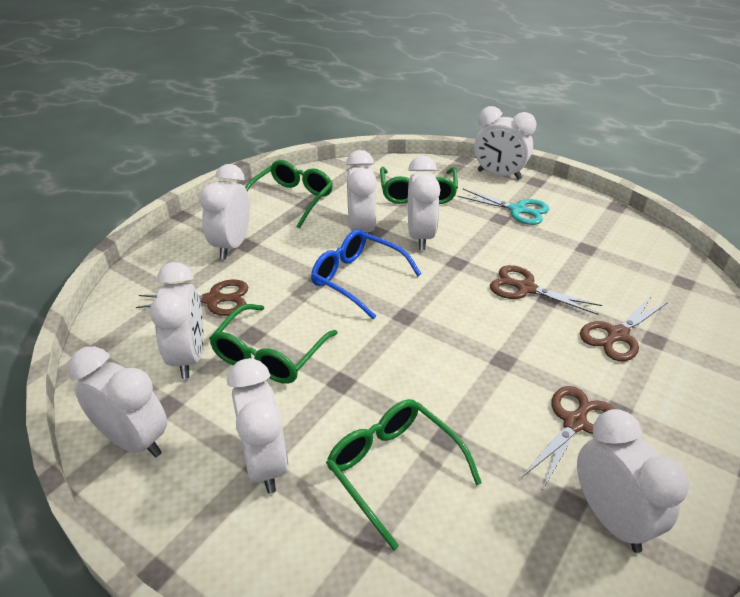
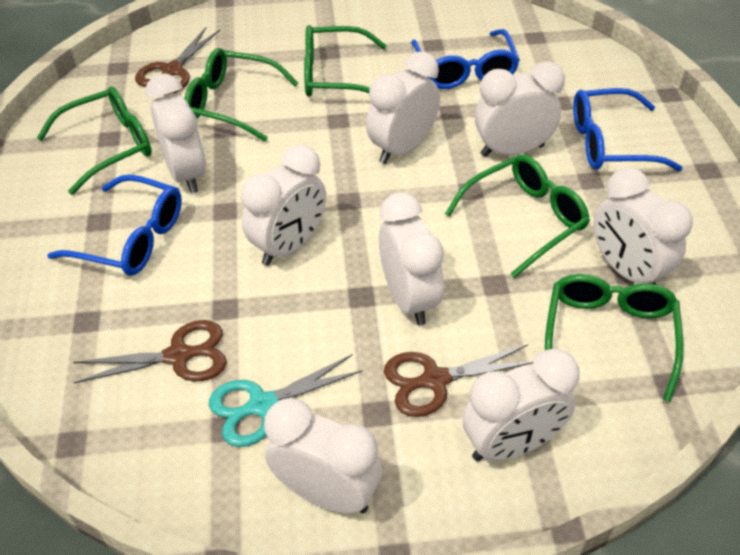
blue glasses: 1 -> 3
brown scissors: 4 -> 3
green glasses: 4 -> 5

